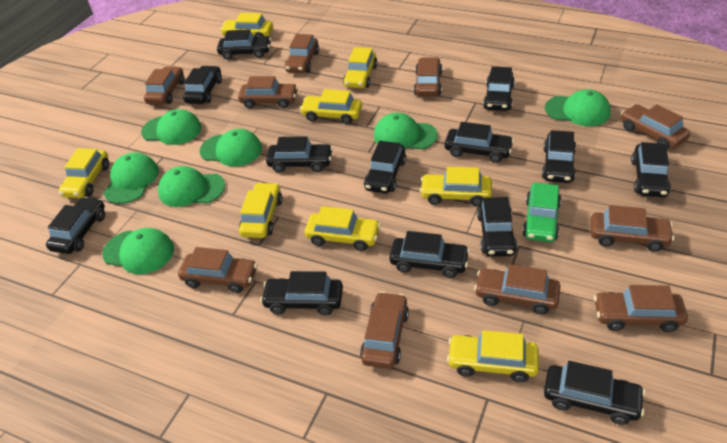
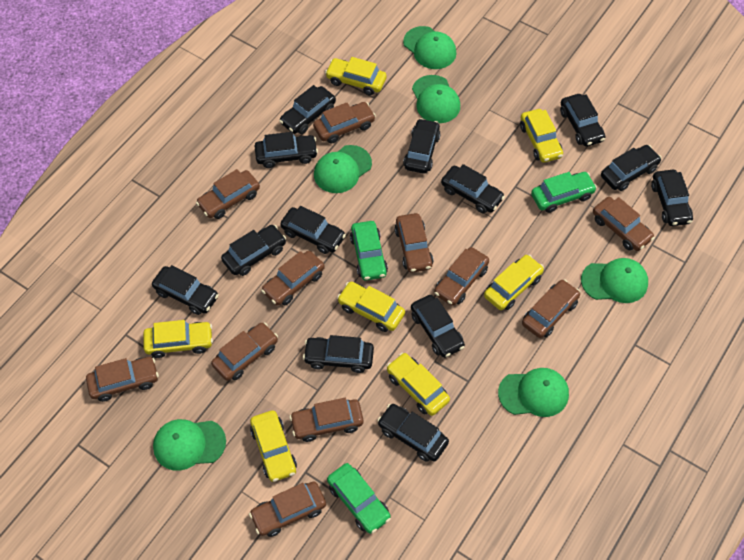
brown car: 10 -> 11
green cap: 7 -> 6
green car: 1 -> 3
yellow car: 8 -> 7

